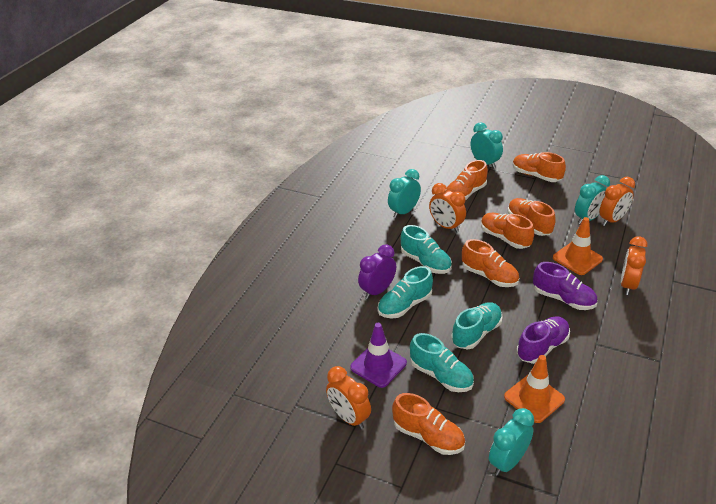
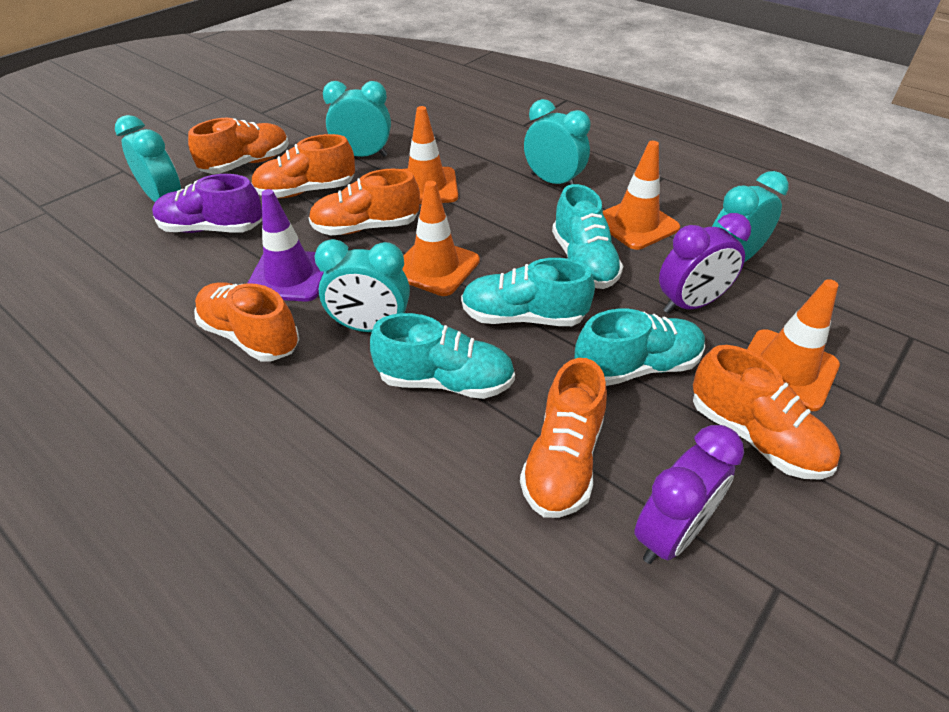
orange clock: 4 -> 0
orange traffic cone: 2 -> 4
purple clock: 1 -> 2
purple shoe: 2 -> 1
turquoise clock: 4 -> 5

